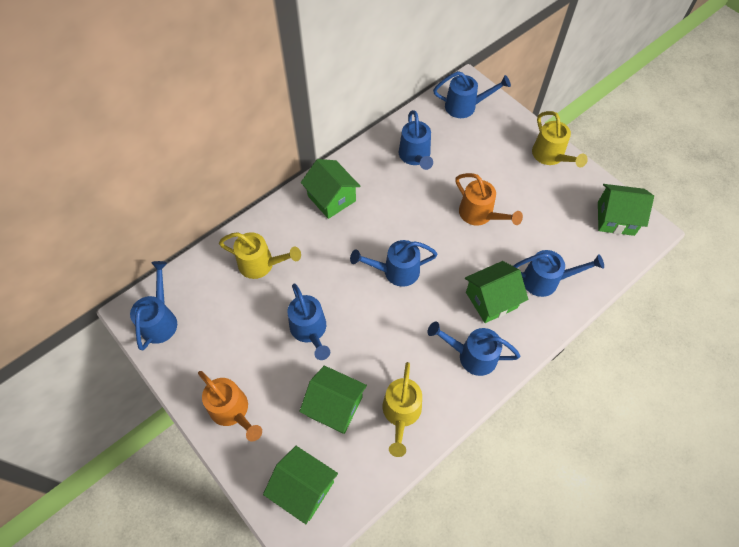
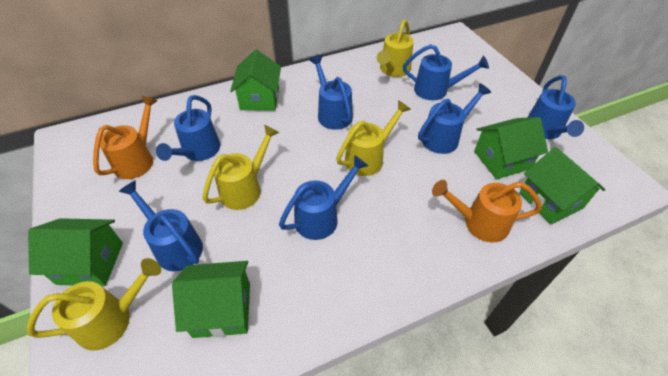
yellow watering can: 3 -> 4

